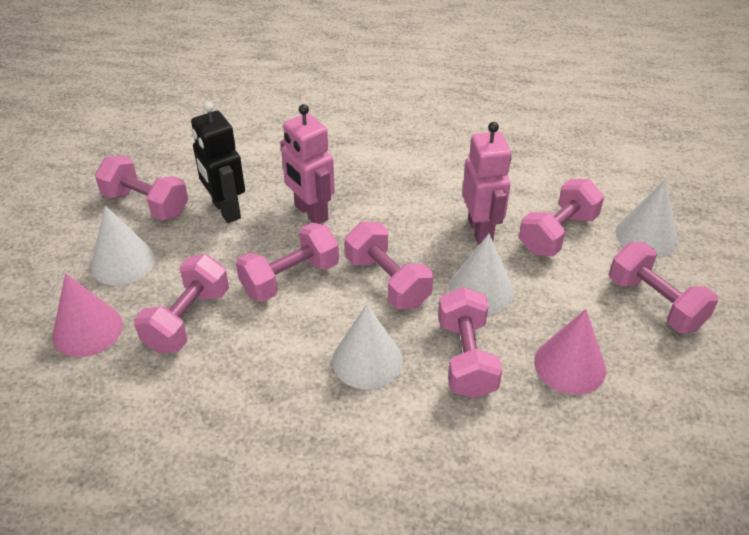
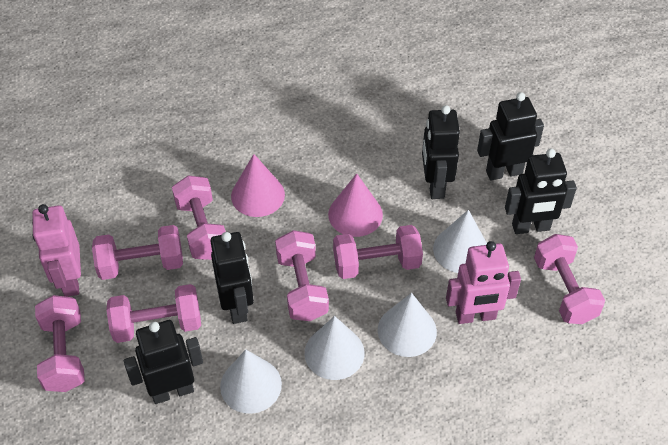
black robot: 1 -> 5

